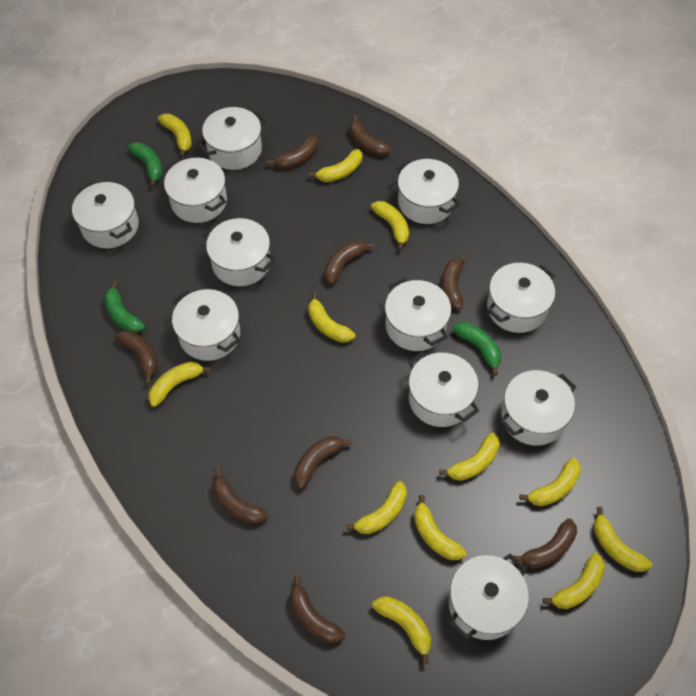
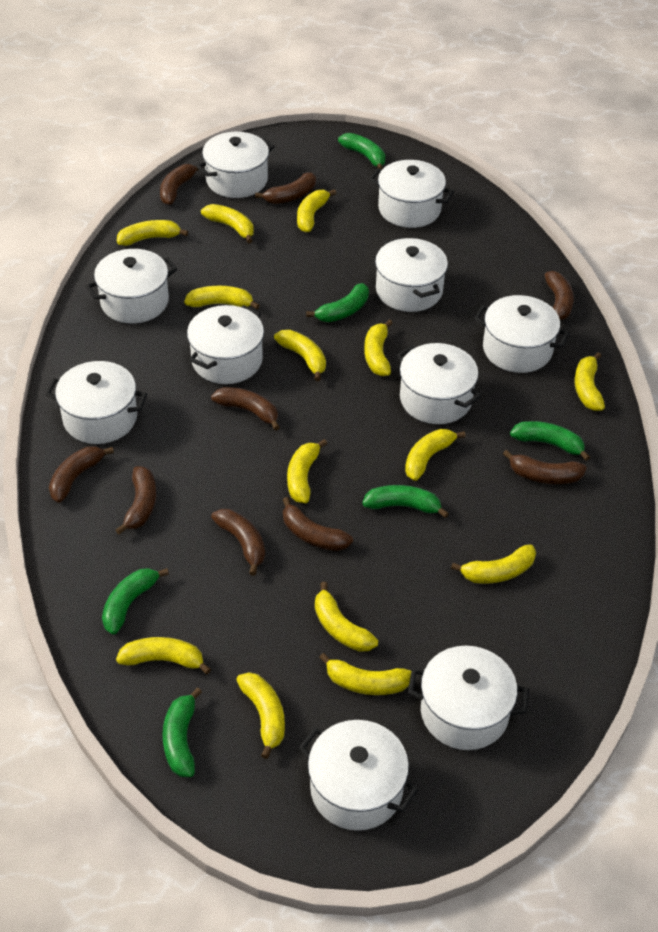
green banana: 3 -> 6
white pot: 11 -> 10
yellow banana: 12 -> 14

